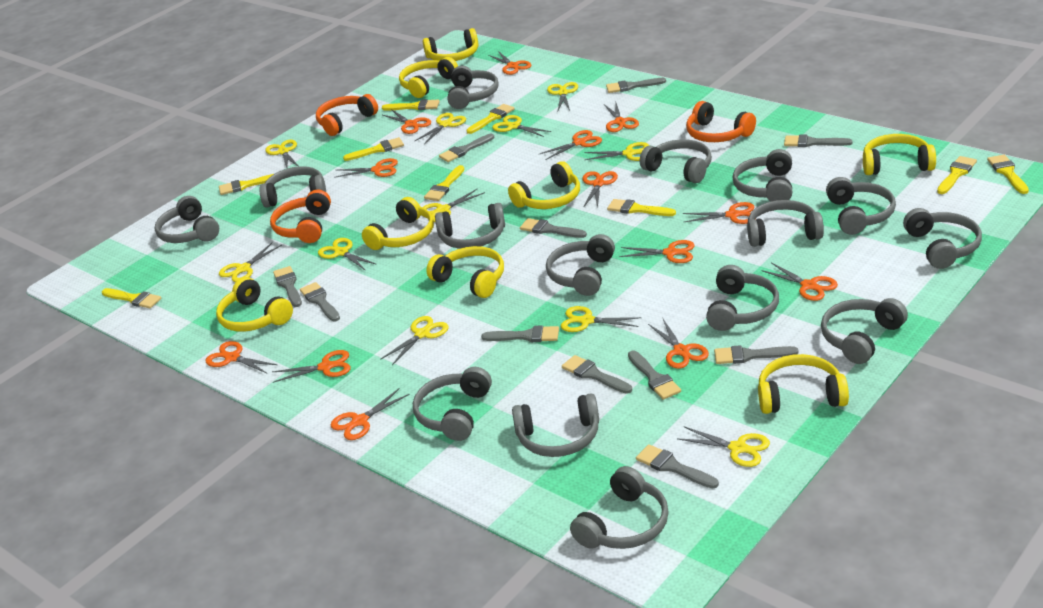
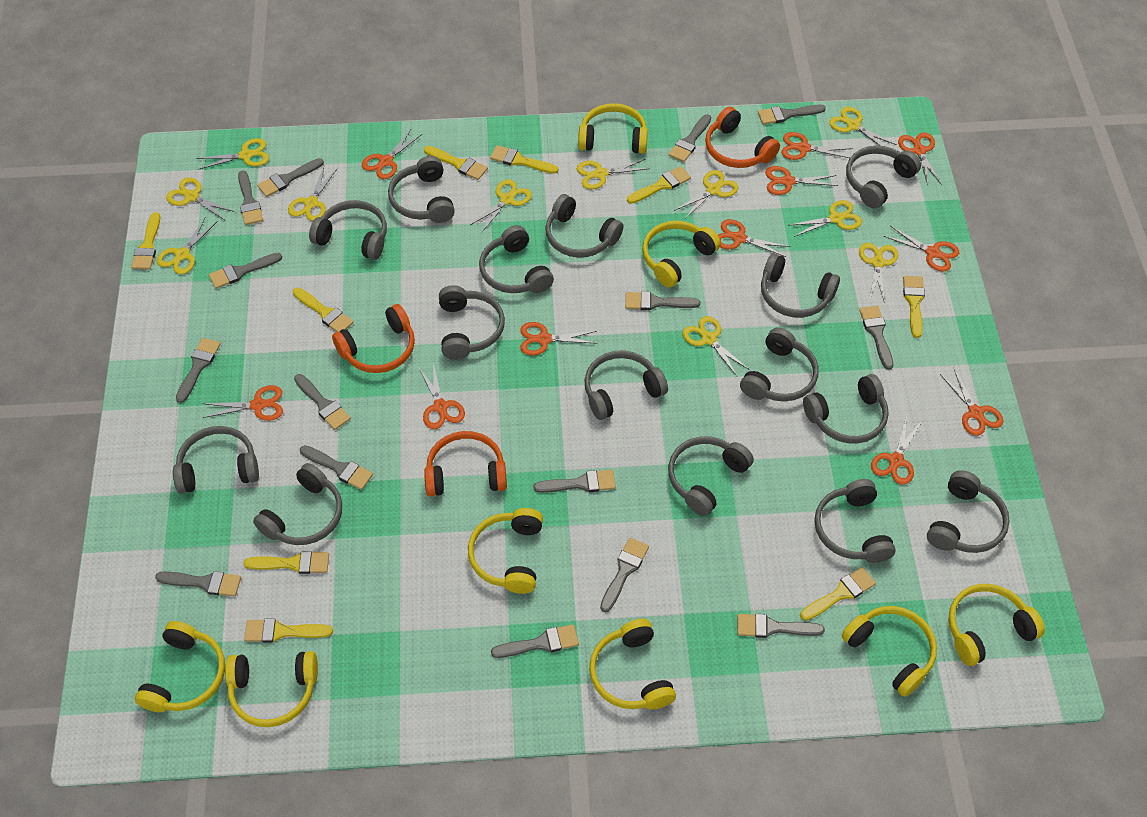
grey brush: 11 -> 15
orange scissors: 13 -> 11

